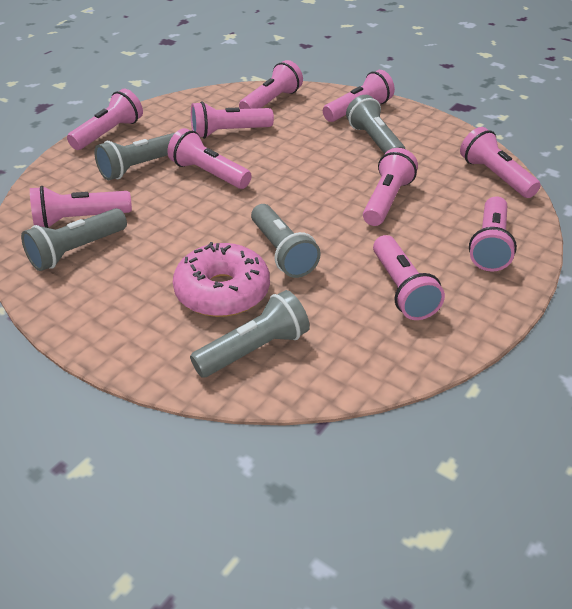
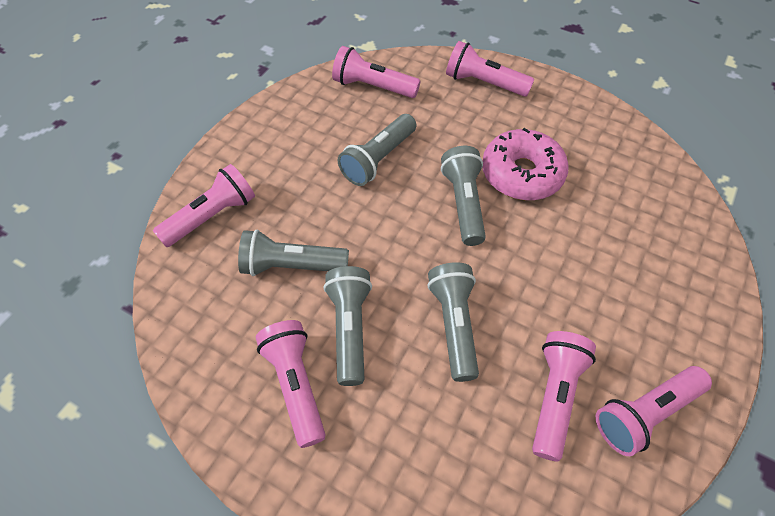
pink flashlight: 10 -> 6

